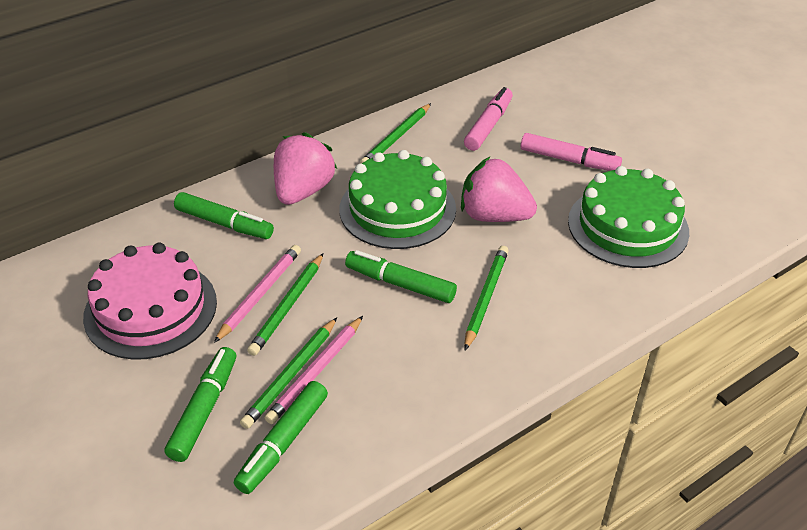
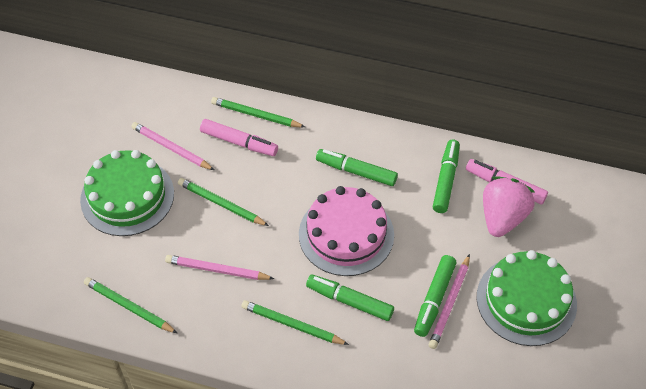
pink pencil: 2 -> 3
pink strawberry: 2 -> 1

